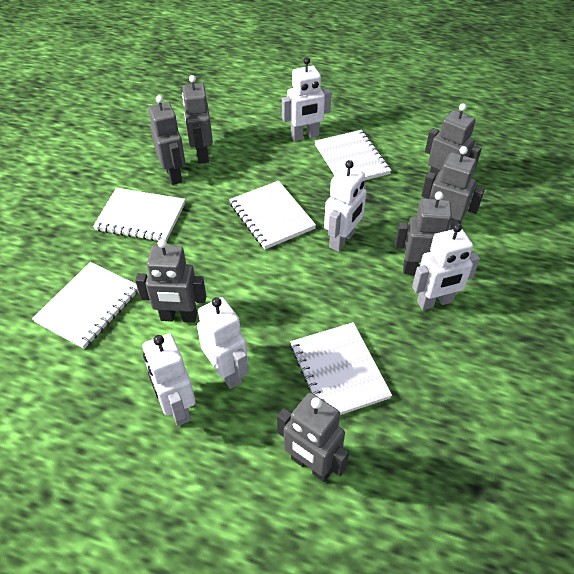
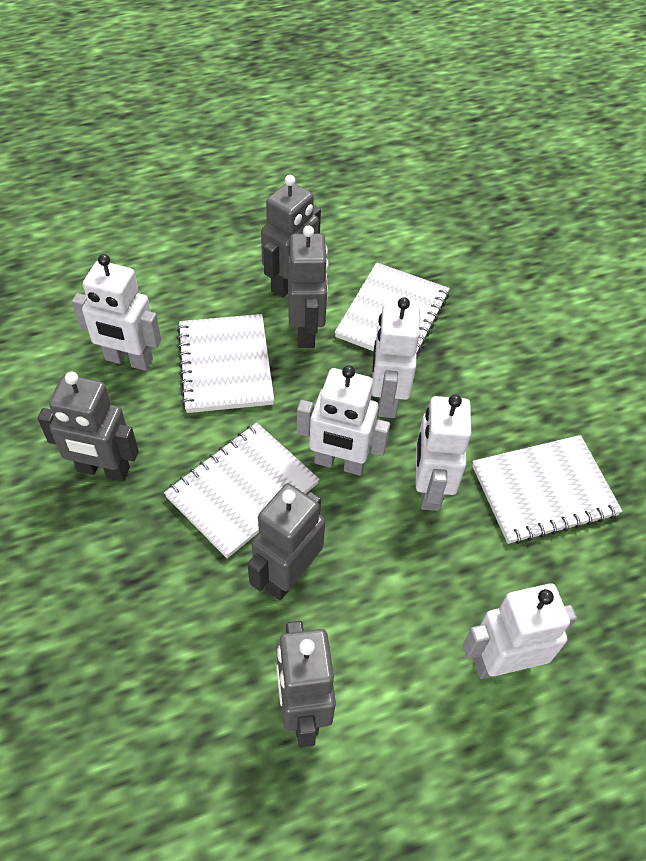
grey robot: 7 -> 5
white notebook: 5 -> 4

